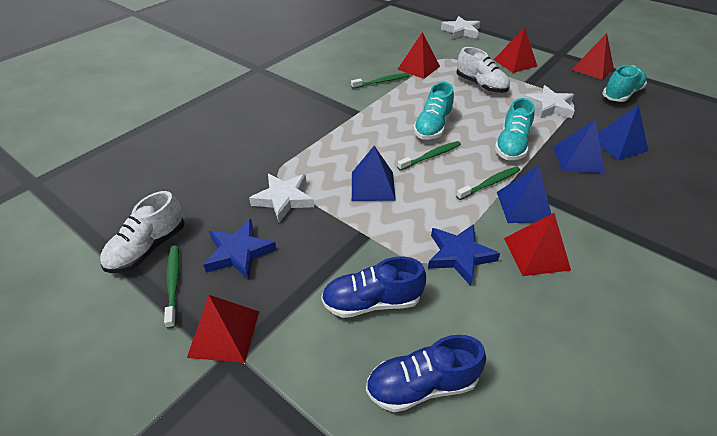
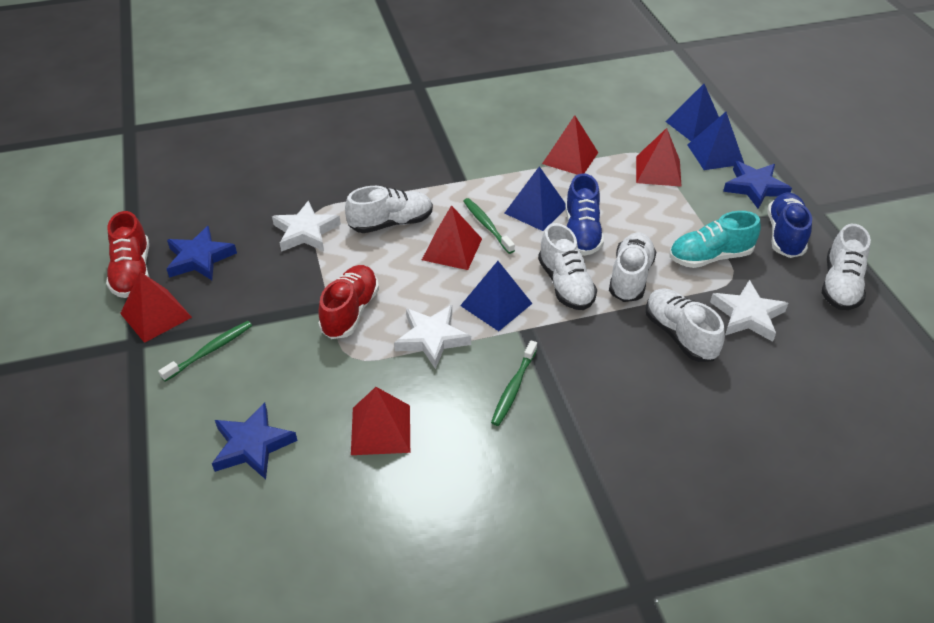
blue star: 2 -> 3
green toothbrush: 4 -> 3
red shoe: 0 -> 2
turquoise shoe: 3 -> 1
white shoe: 2 -> 5

